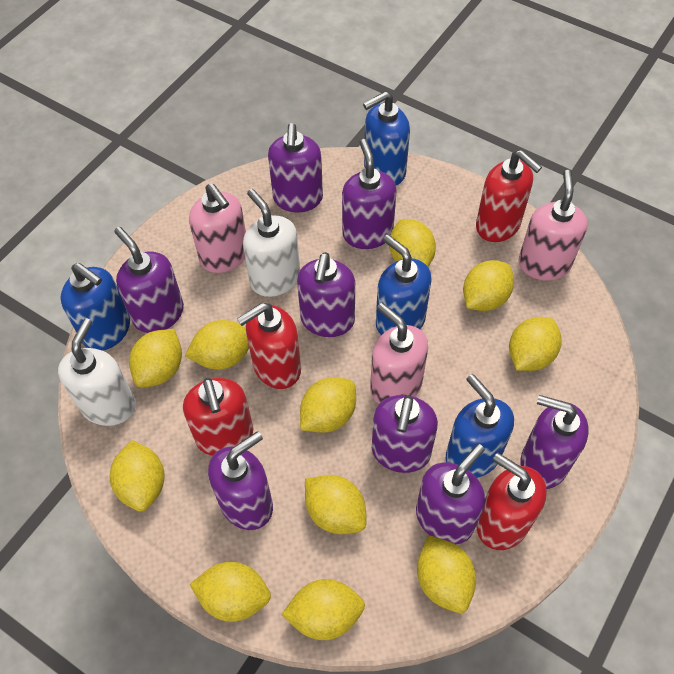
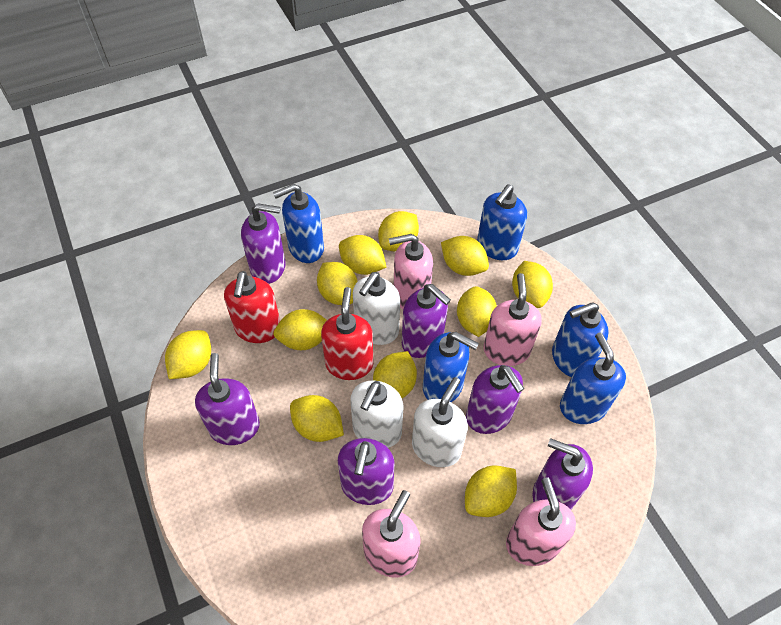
blue soap dispenser: 4 -> 5
pink soap dispenser: 3 -> 4
purple soap dispenser: 8 -> 6
red soap dispenser: 4 -> 2
white soap dispenser: 2 -> 3

